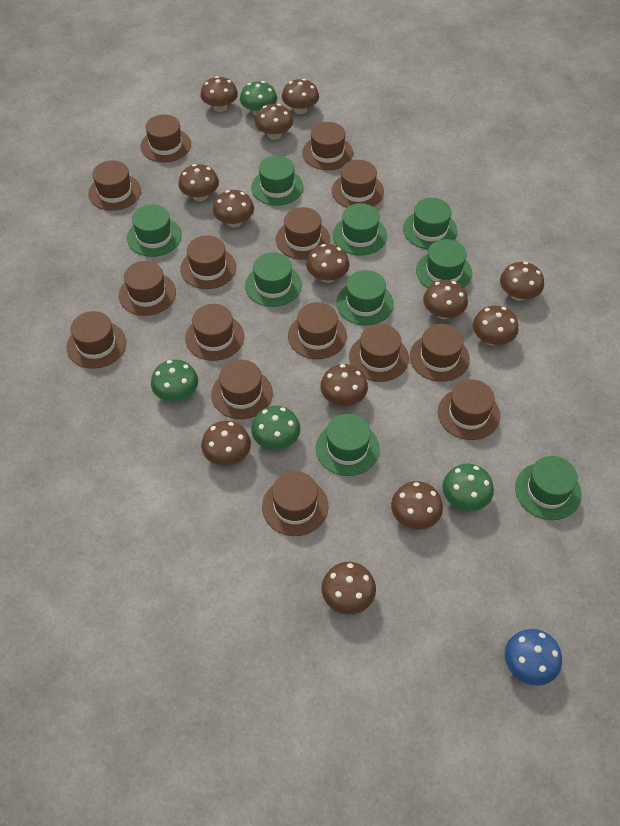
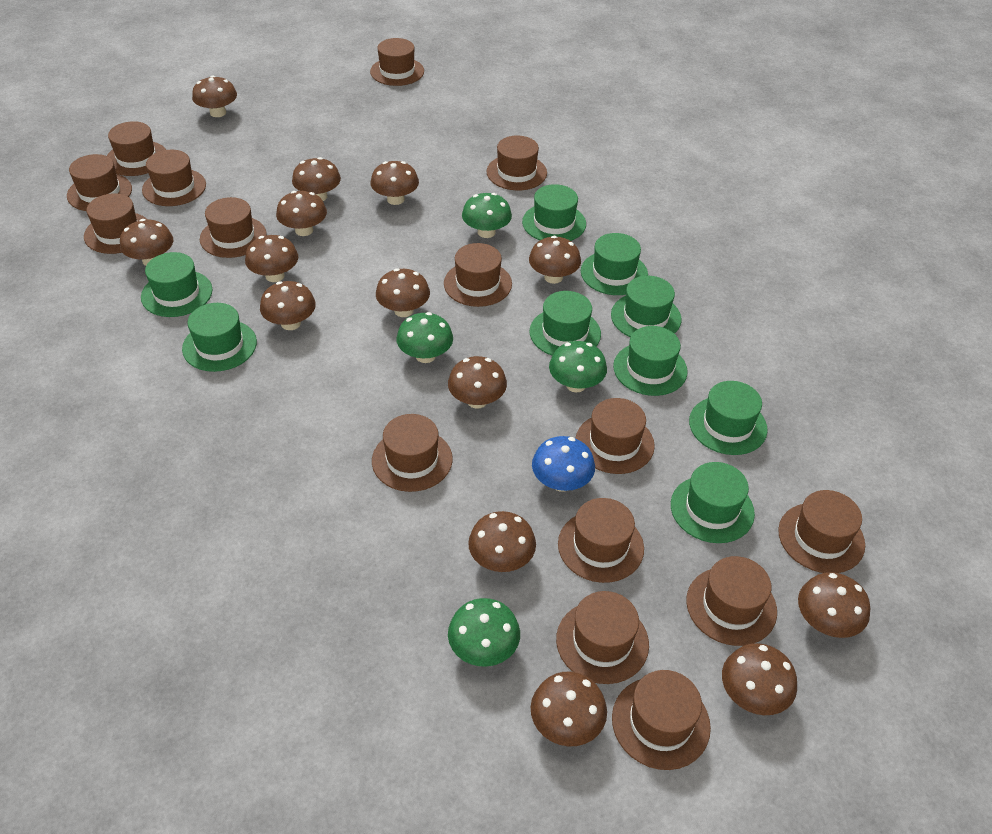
brown mushroom: 13 -> 14

